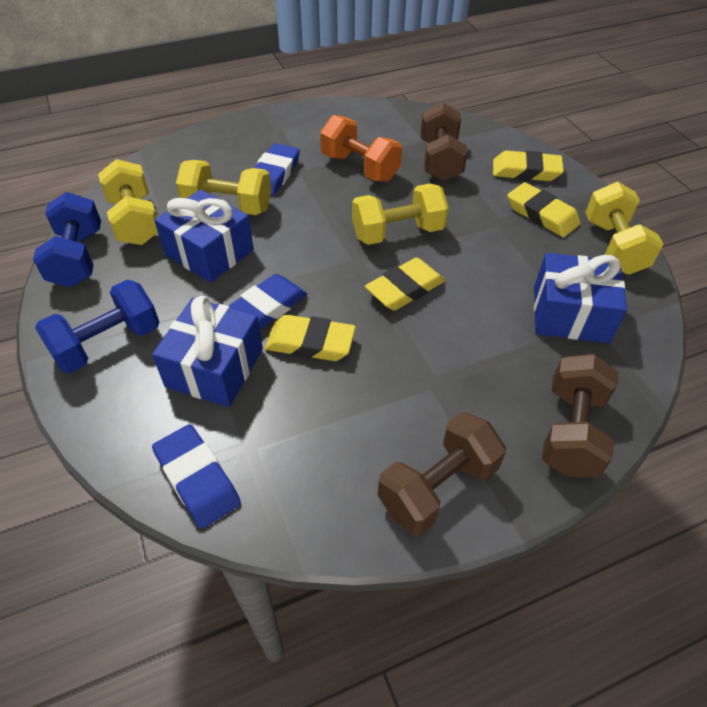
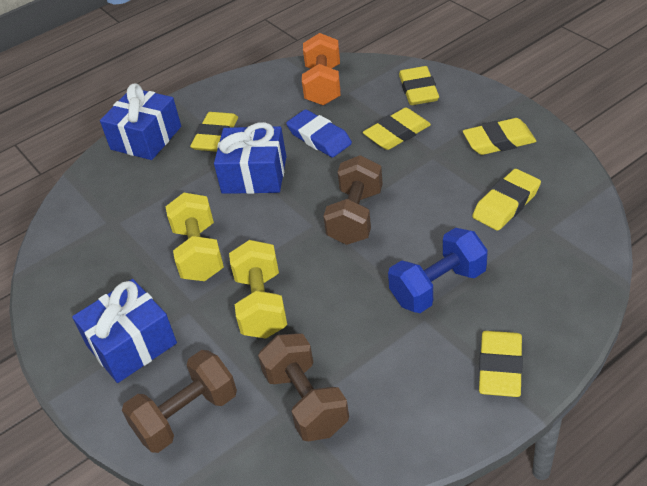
blue dumbbell: 2 -> 1
blue eraser: 3 -> 1
yellow dumbbell: 4 -> 2
yellow eraser: 4 -> 6

